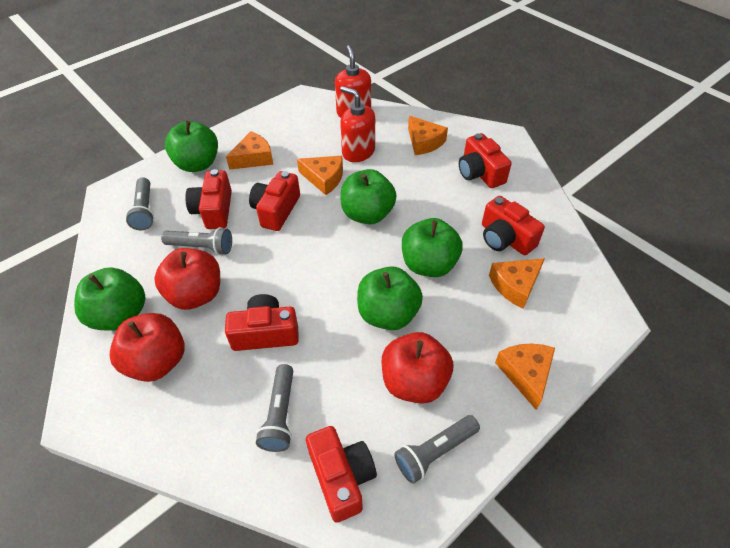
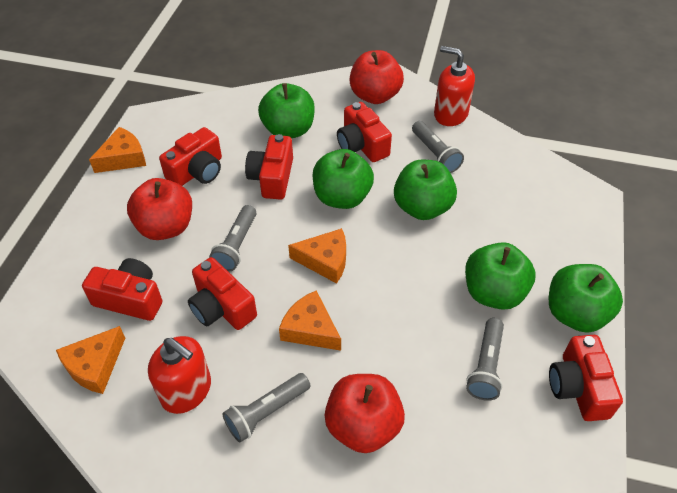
orange cheese: 5 -> 4

